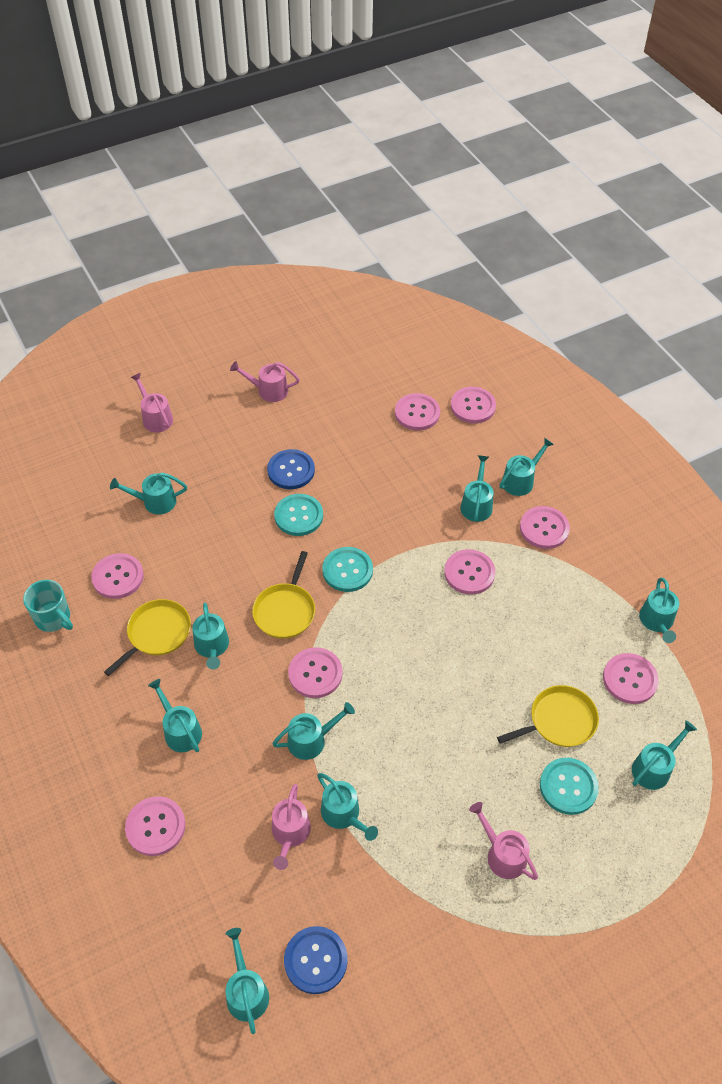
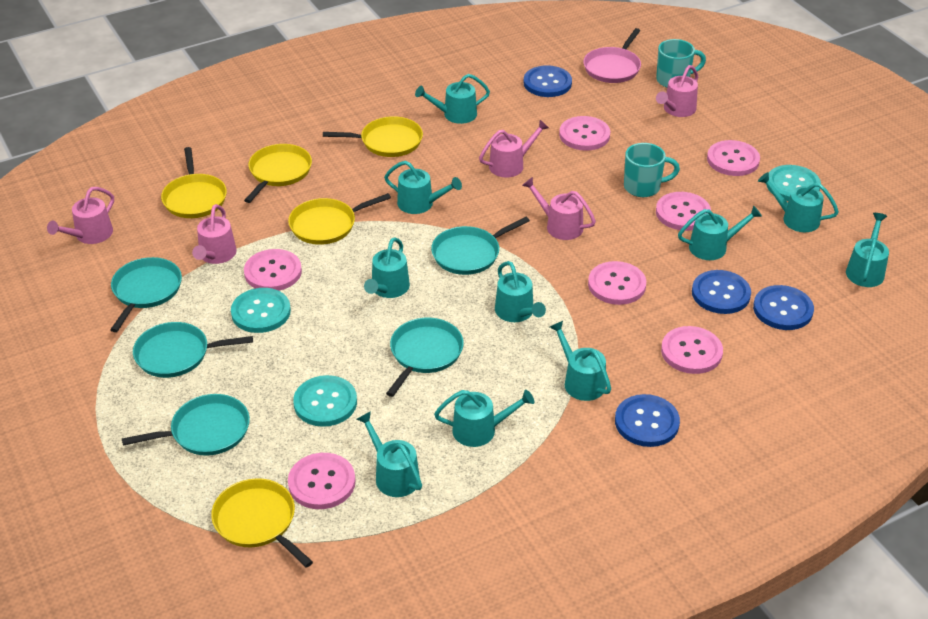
blue button: 2 -> 4
pink button: 8 -> 7
pink pan: 0 -> 1
pink watering can: 4 -> 5
turquoise mug: 1 -> 2
turquoise pan: 0 -> 5
yellow pan: 3 -> 5

